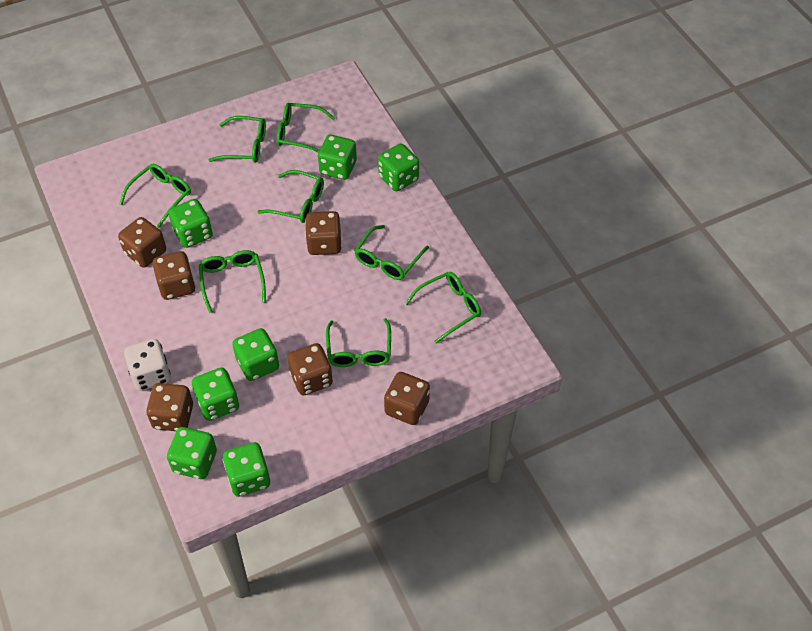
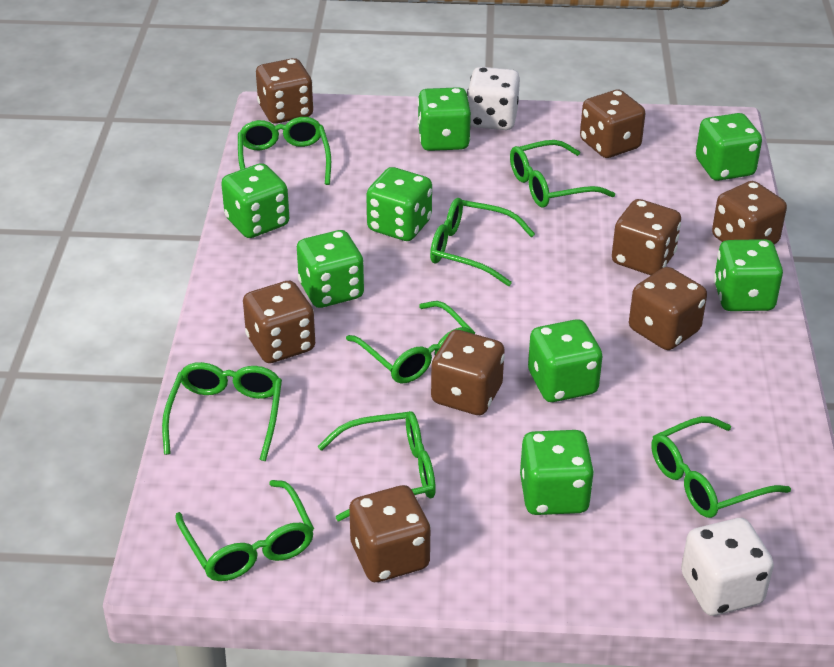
brown dice: 6 -> 8
green dice: 7 -> 8
white dice: 1 -> 2

